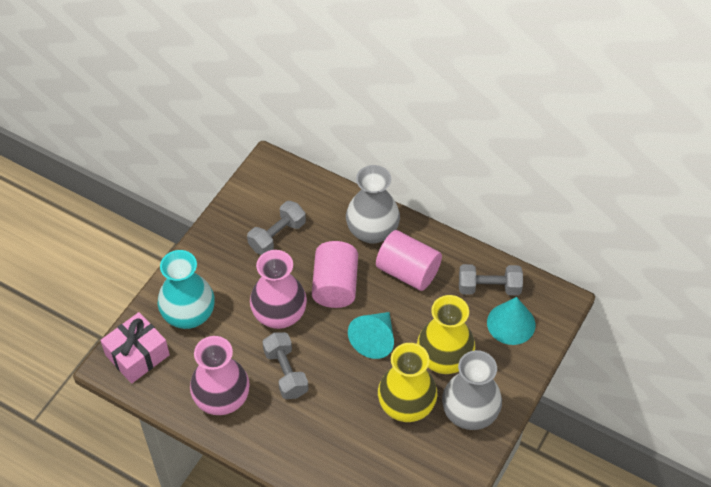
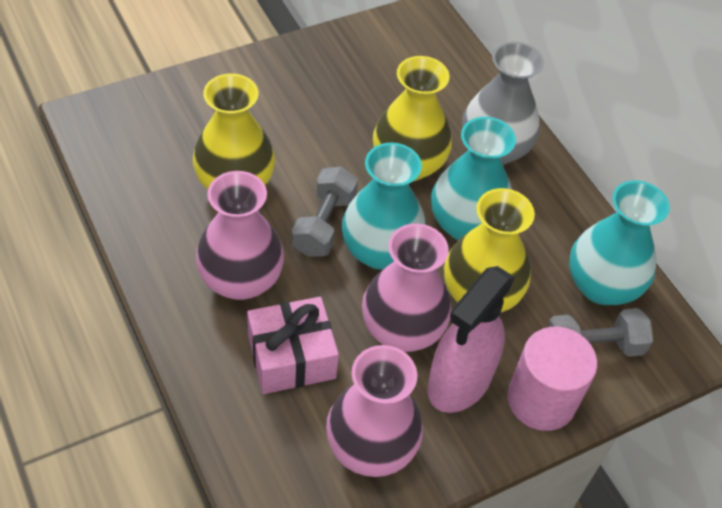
grey dumbbell: 3 -> 2
grey vase: 2 -> 1
pink cylinder: 2 -> 1
pink spray bottle: 0 -> 1
pink vase: 2 -> 3
turquoise cone: 2 -> 0
turquoise vase: 1 -> 3
yellow vase: 2 -> 3

